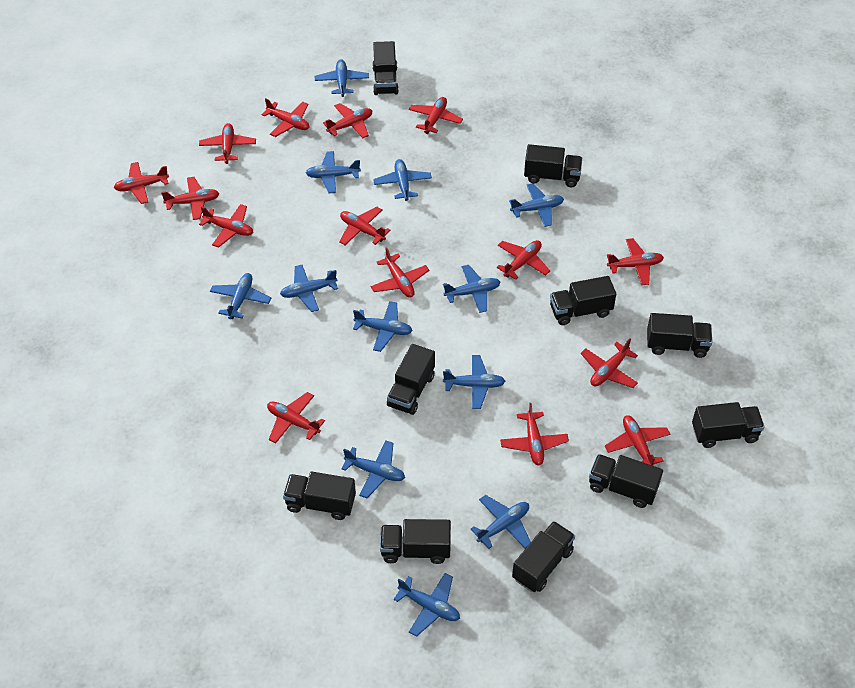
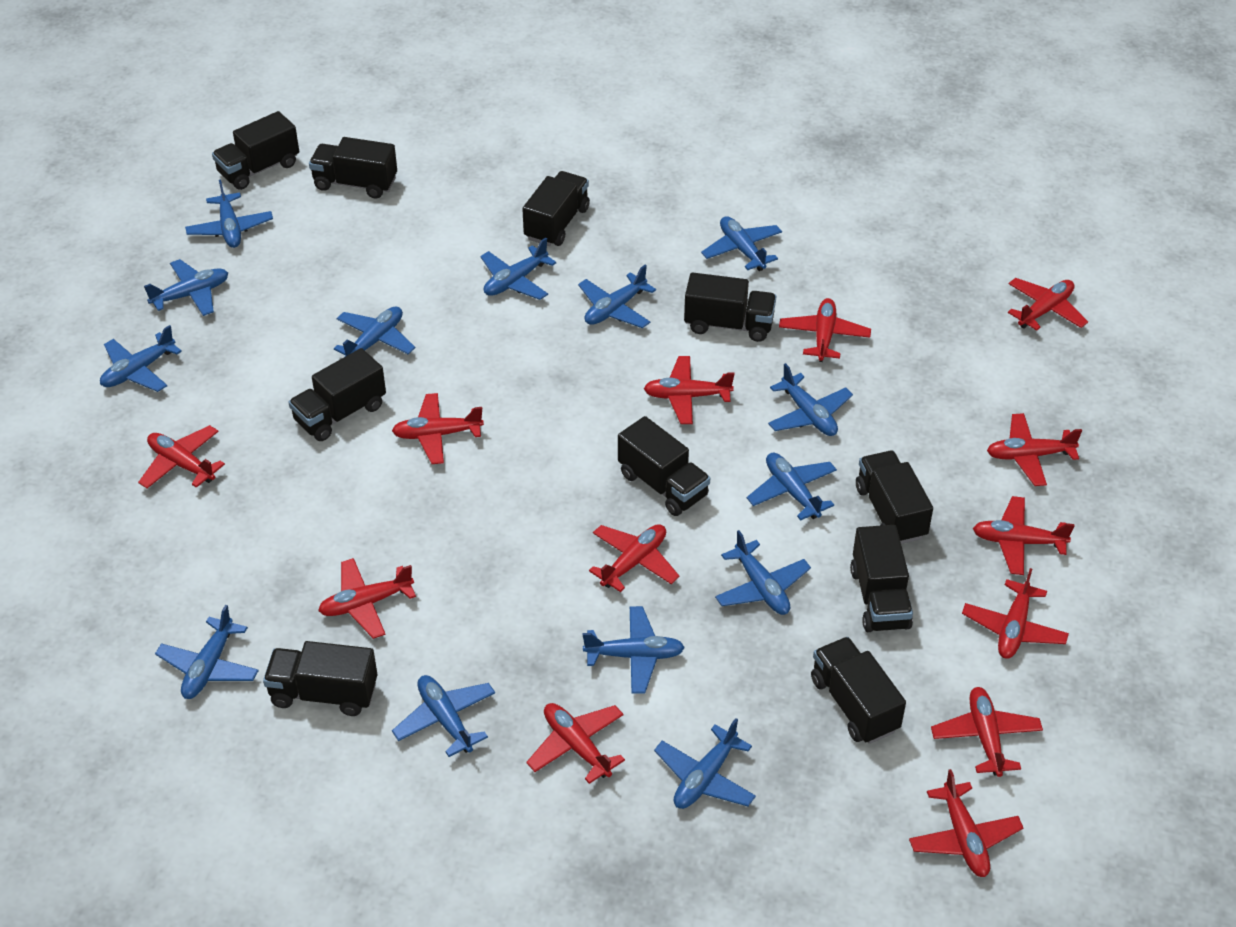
blue plane: 12 -> 14
red plane: 15 -> 13

